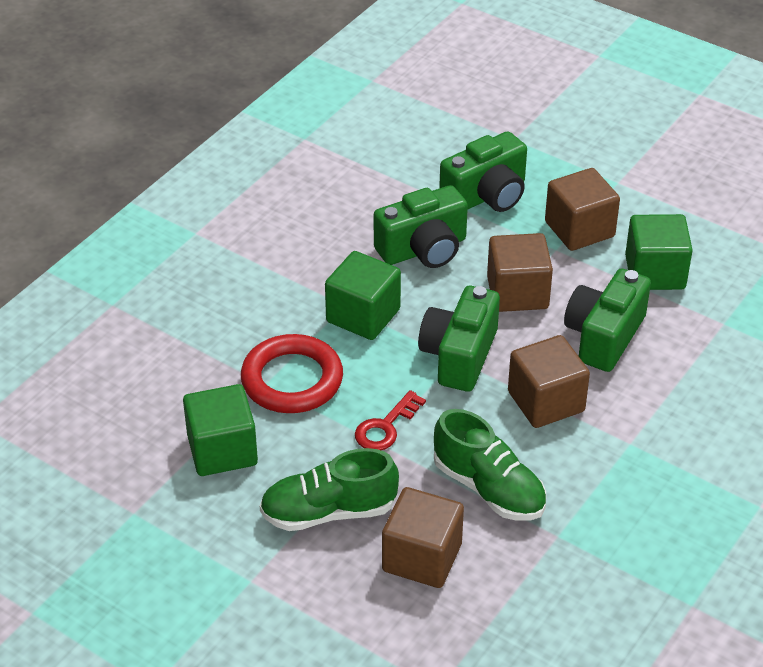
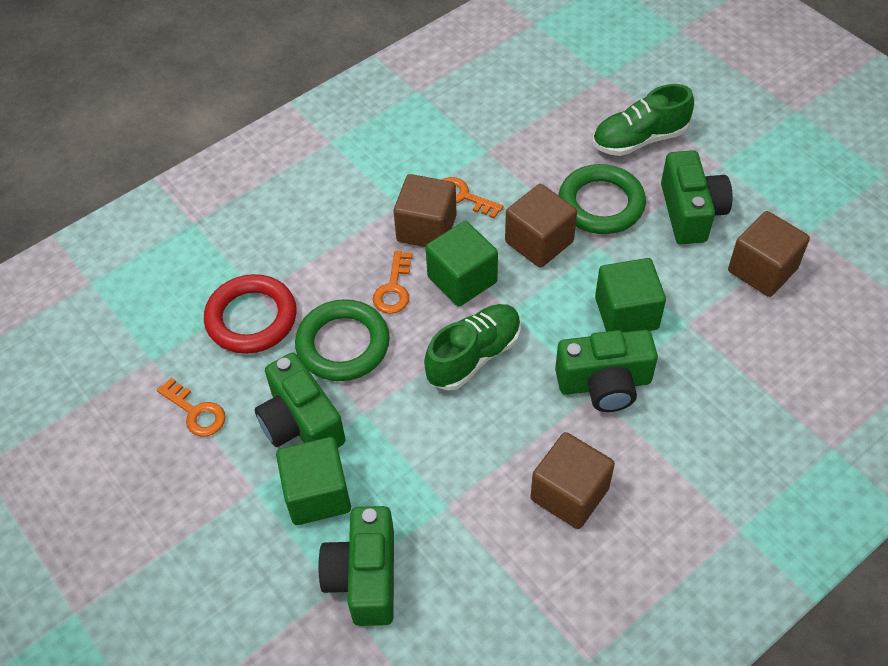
green ring: 0 -> 2
orange key: 0 -> 3
red key: 1 -> 0

